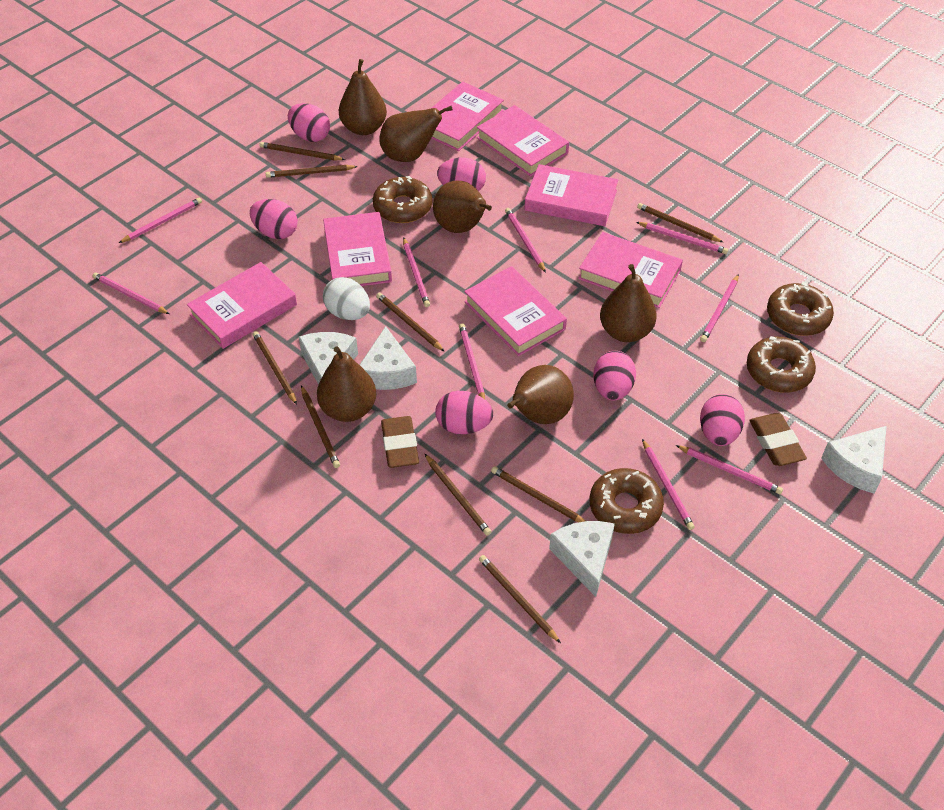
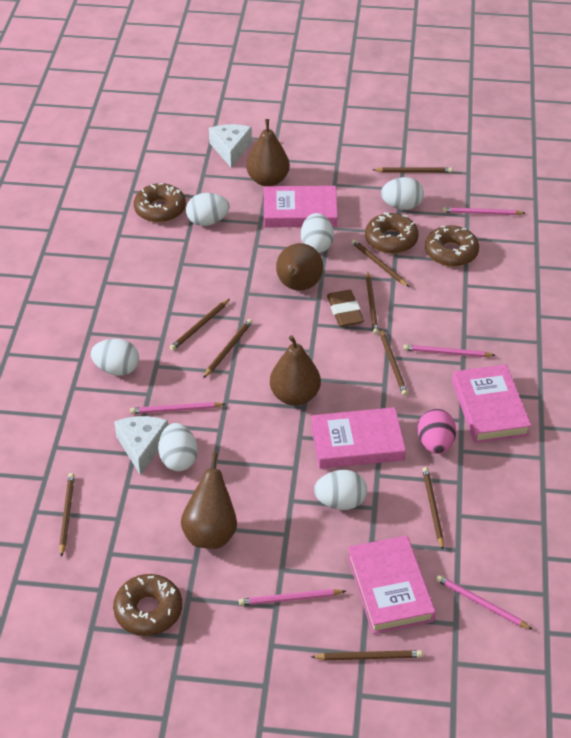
brown eraser: 2 -> 1
brown pear: 6 -> 4
pink book: 7 -> 4
pink egg: 6 -> 1
pink pencil: 9 -> 5
white cheese: 4 -> 2
white egg: 1 -> 6

